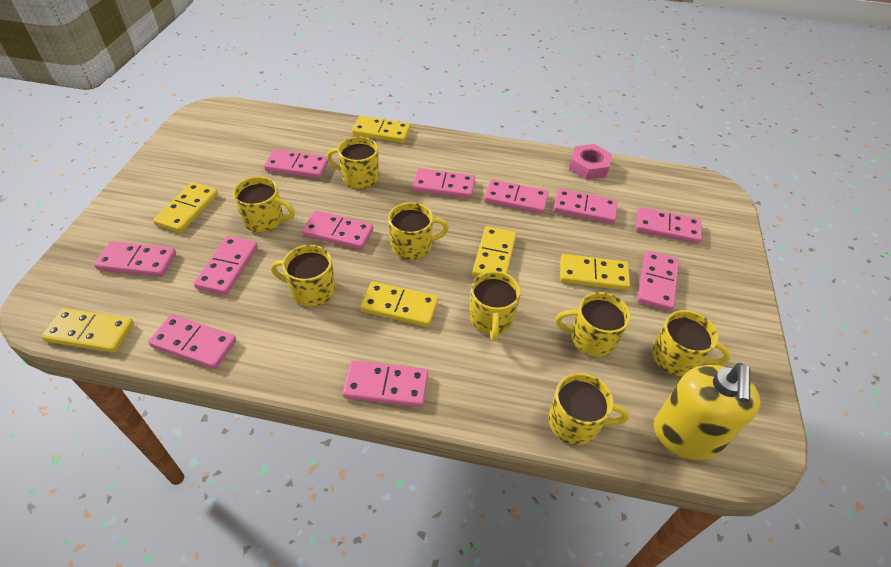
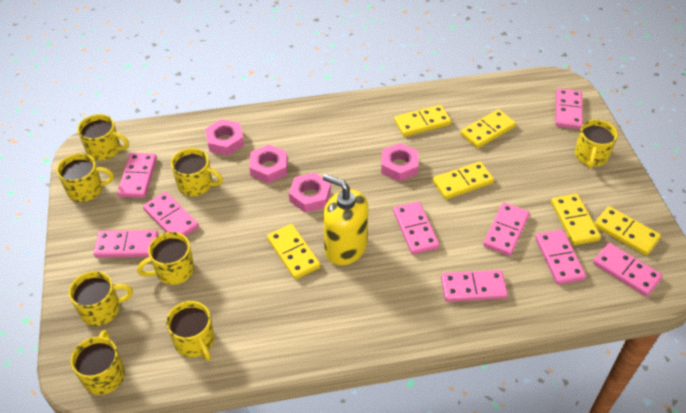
pink domino: 11 -> 9
pink nut: 1 -> 4

